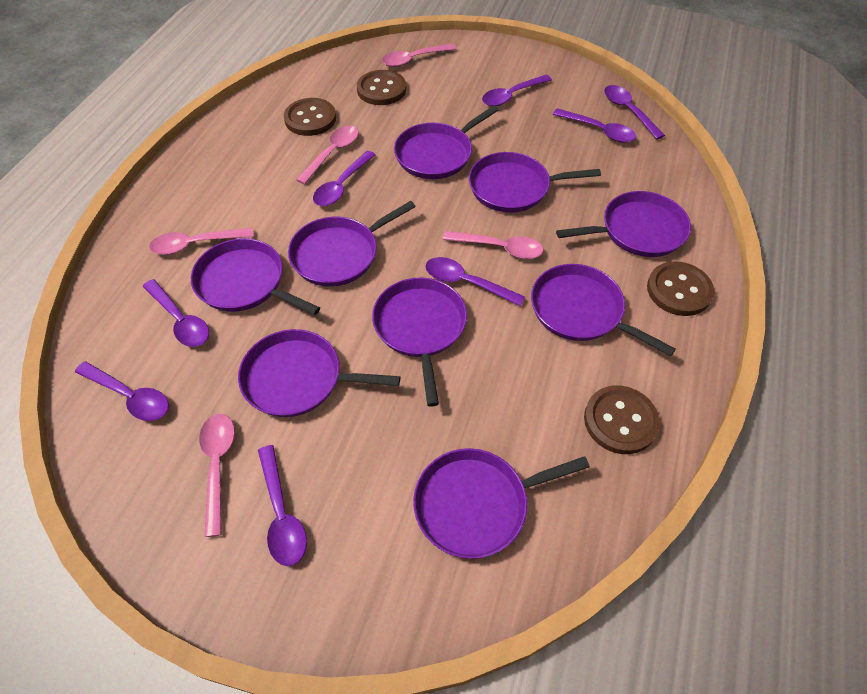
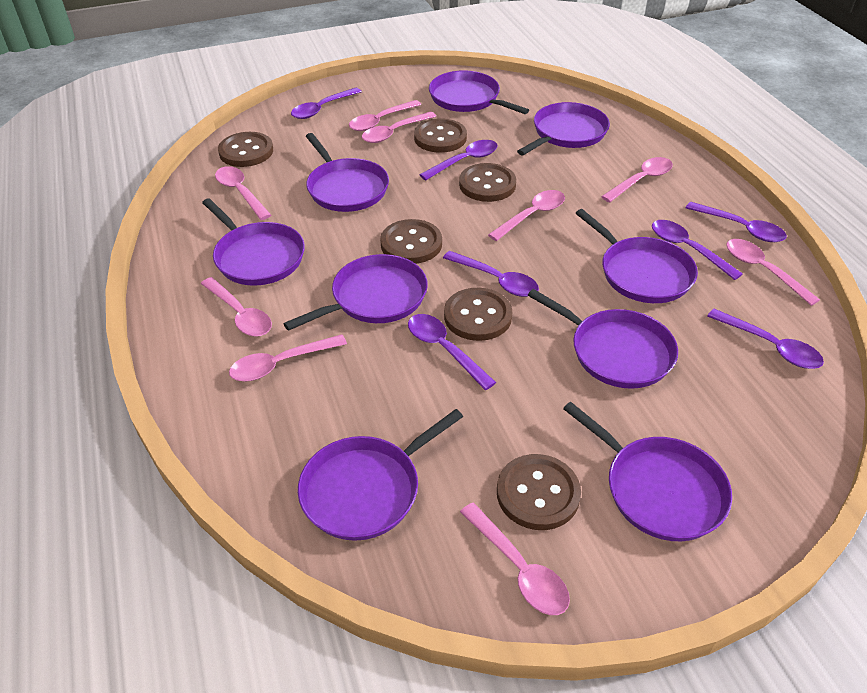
brown button: 4 -> 6
pink spoon: 5 -> 9
purple spoon: 8 -> 7

